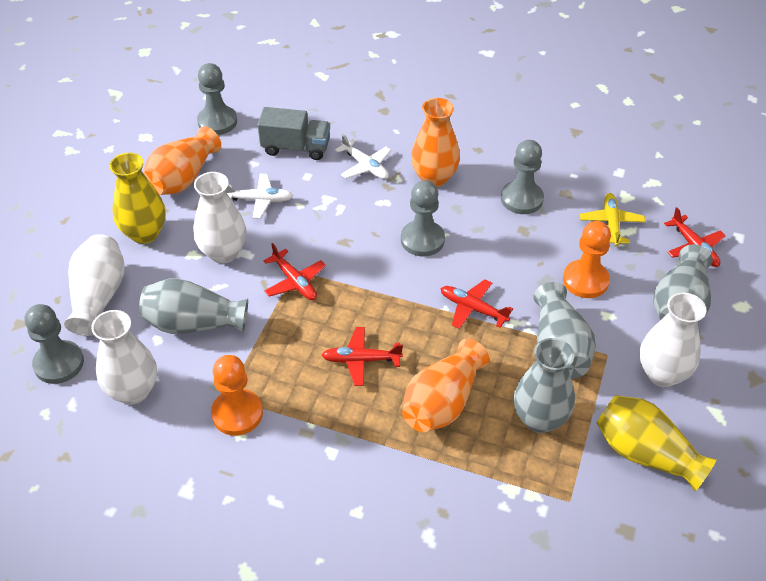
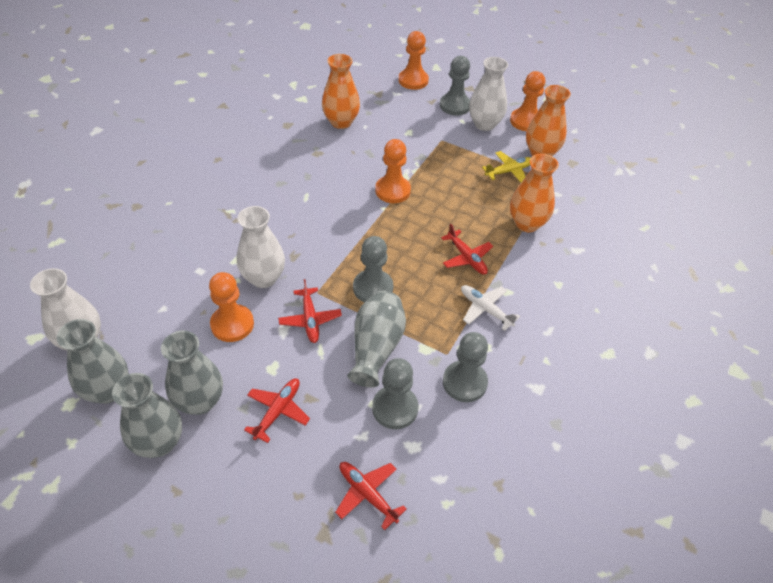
grey truck: 1 -> 0
orange pawn: 2 -> 4
white plane: 2 -> 1
white vase: 4 -> 3
yellow vase: 2 -> 0

